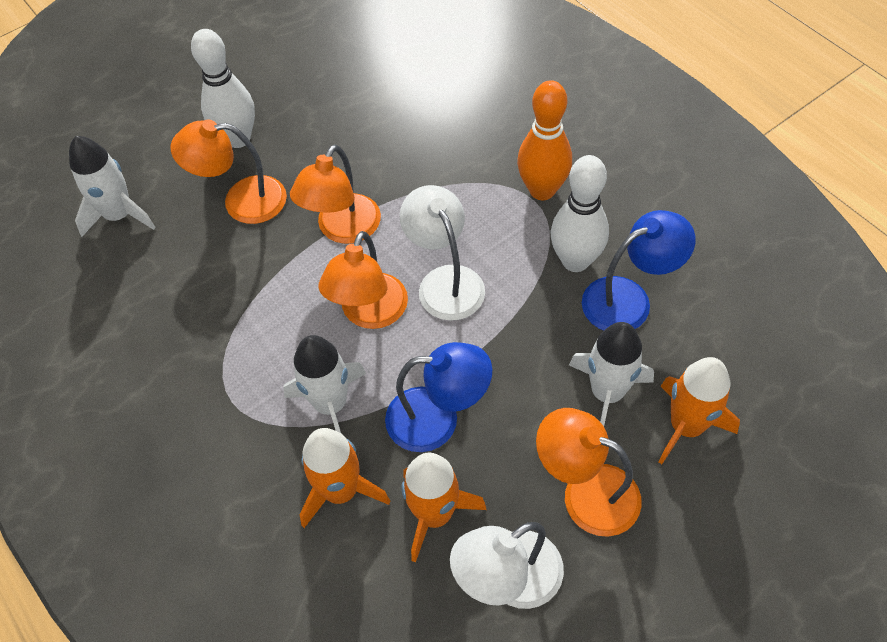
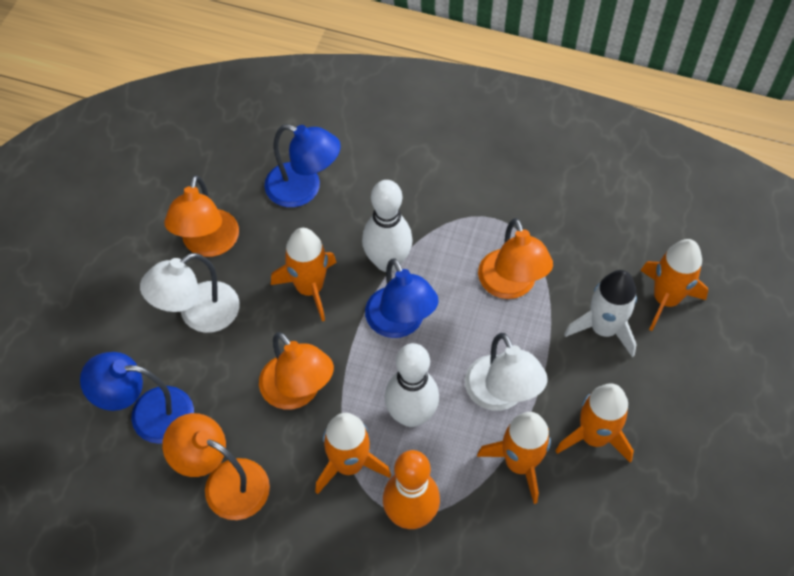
blue lamp: 2 -> 3
orange rocket: 3 -> 5
white rocket: 3 -> 1

